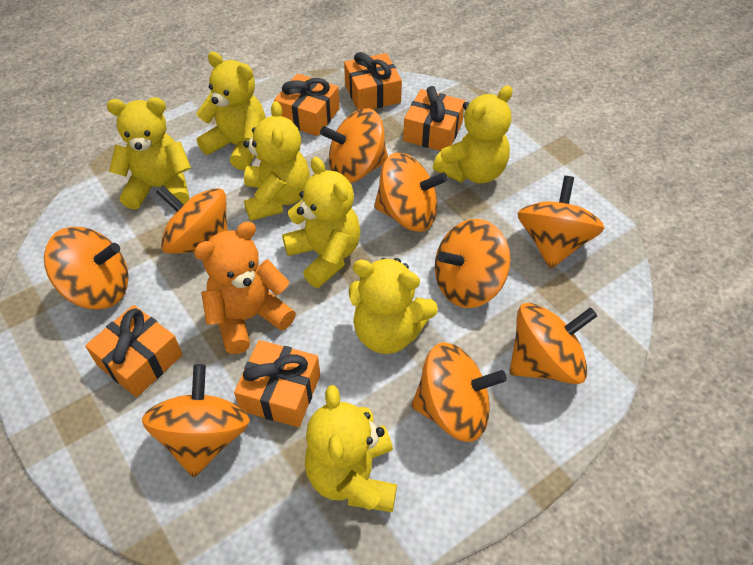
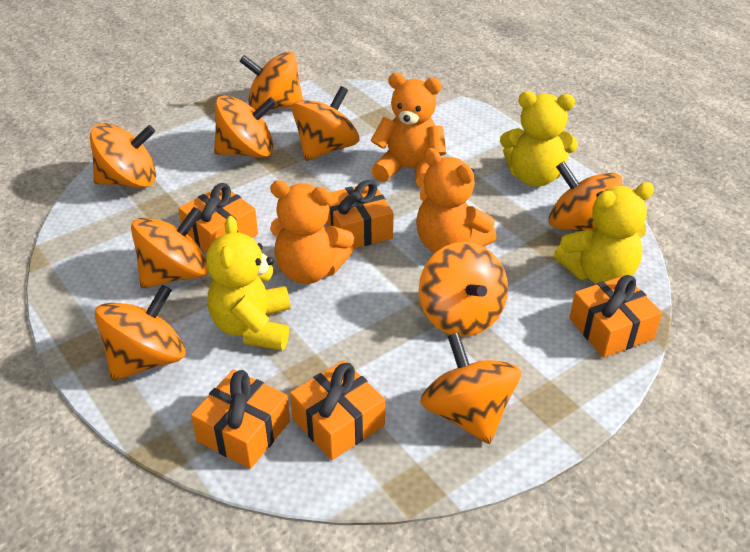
orange teddy bear: 1 -> 3
yellow teddy bear: 7 -> 3

